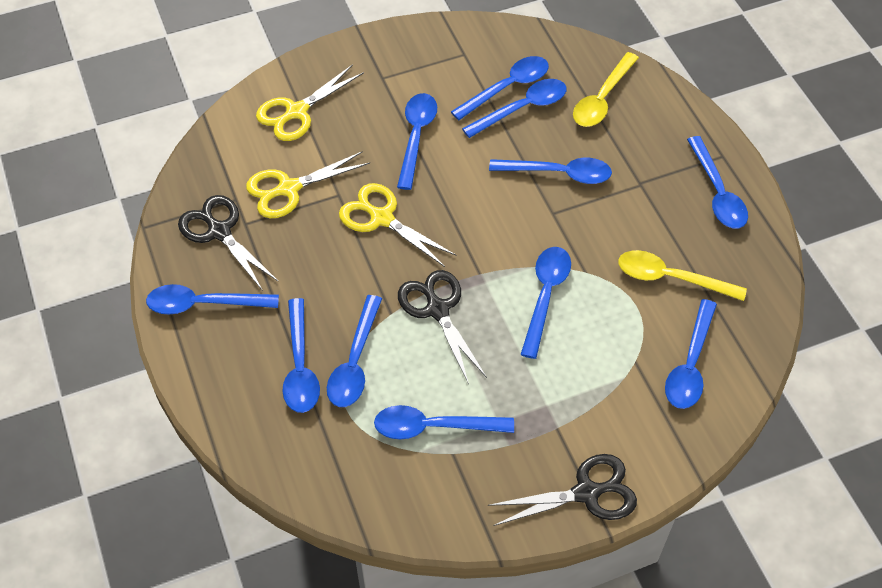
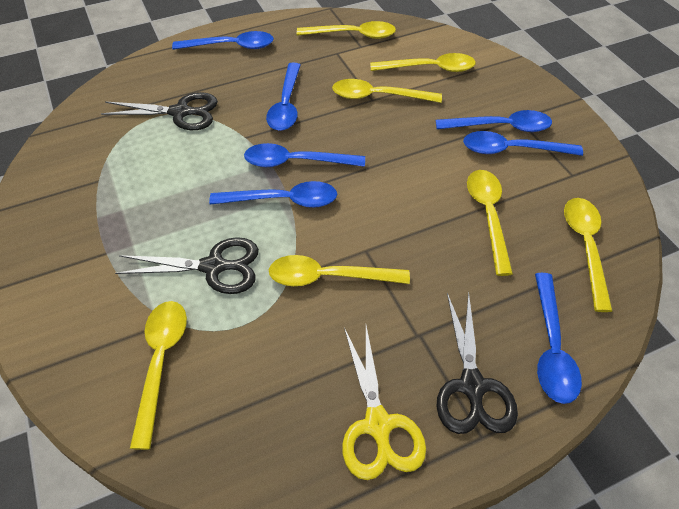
blue spoon: 11 -> 7
yellow scissors: 3 -> 1
yellow spoon: 2 -> 7

